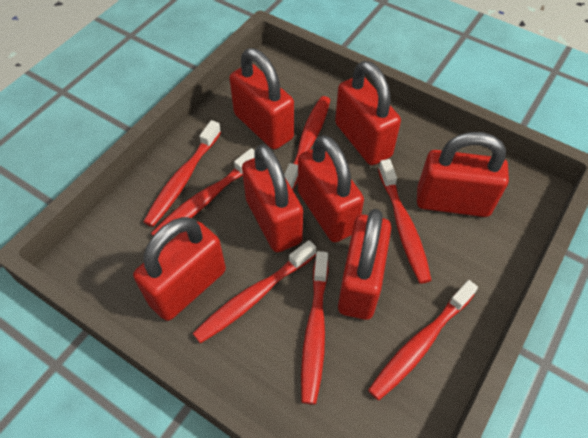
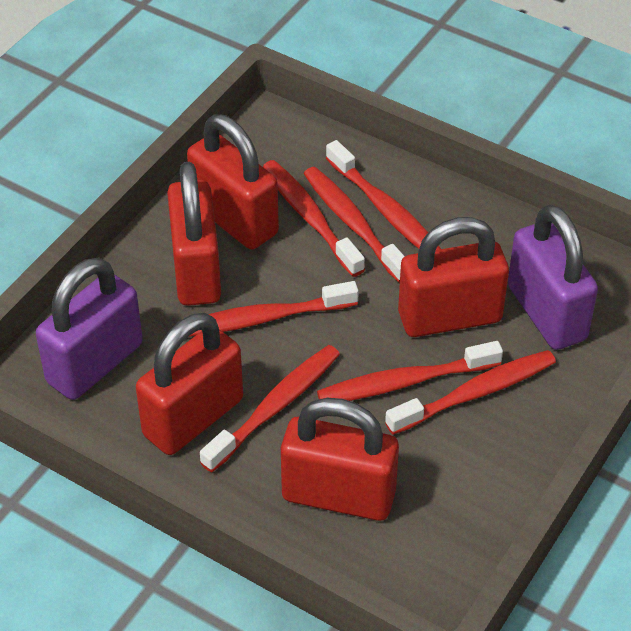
purple padlock: 0 -> 2
red padlock: 7 -> 5

